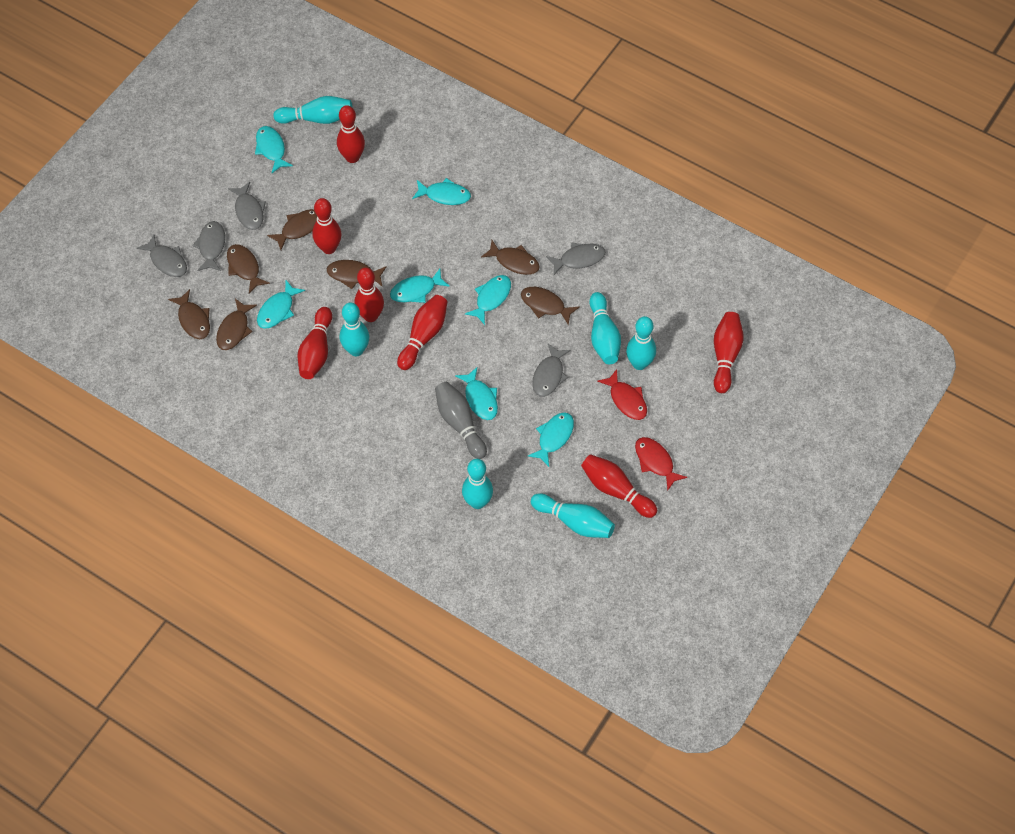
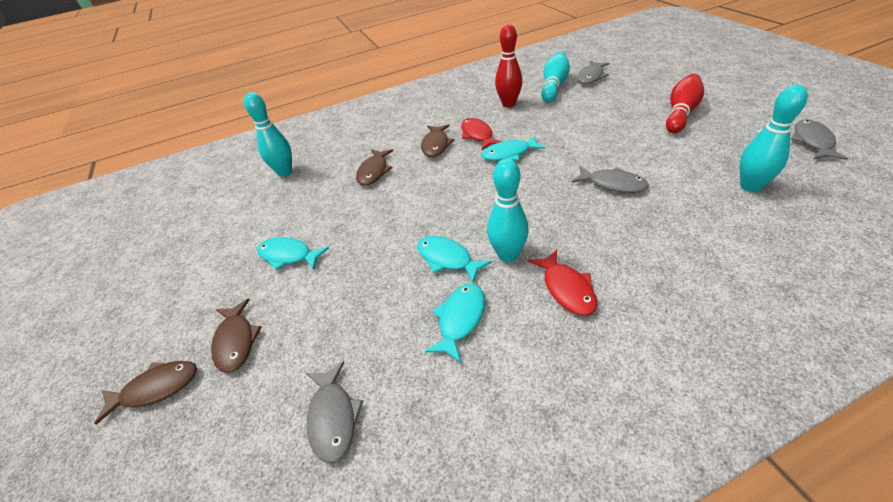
brown fish: 7 -> 4
grey bowling pin: 1 -> 0
grey fish: 5 -> 4
red bowling pin: 7 -> 2
turquoise bowling pin: 6 -> 4
turquoise fish: 7 -> 4

